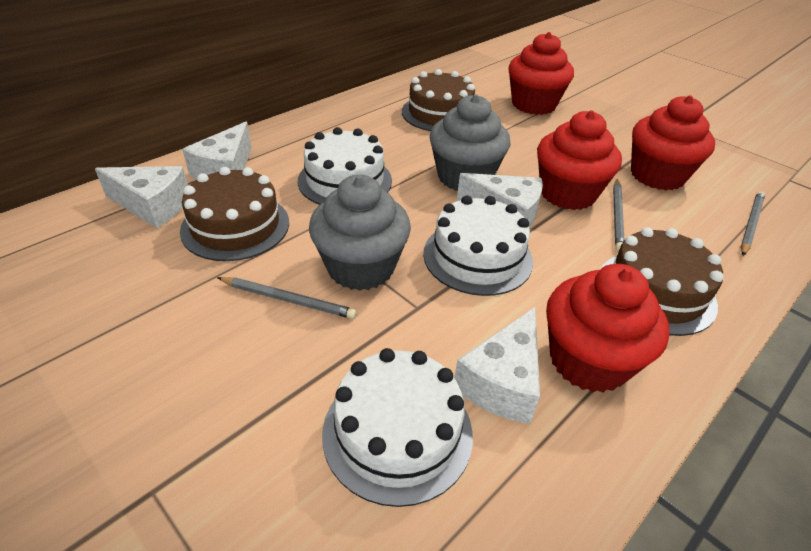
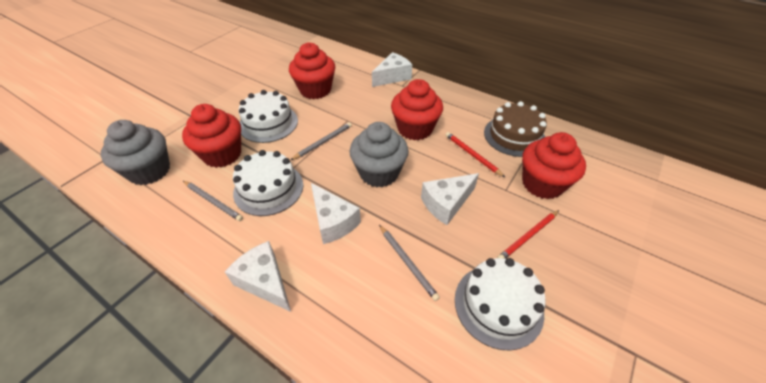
brown cake: 3 -> 1
red pencil: 0 -> 2

